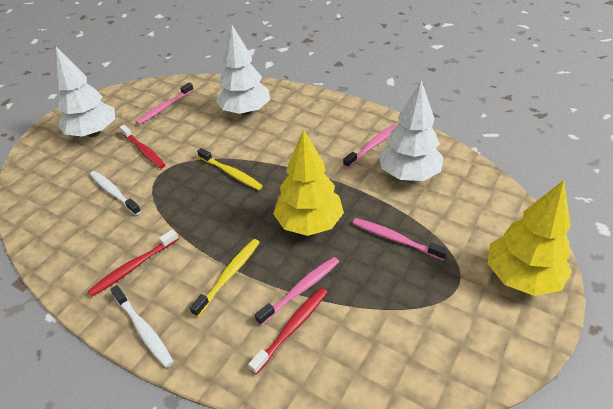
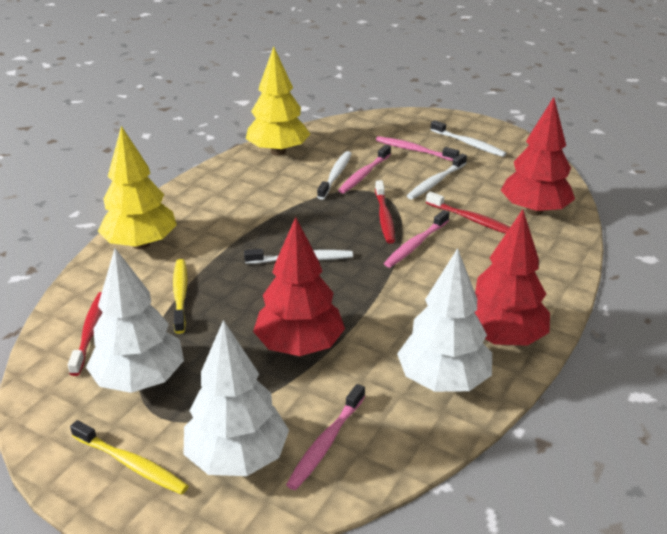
red tree: 0 -> 3
white toothbrush: 2 -> 4

